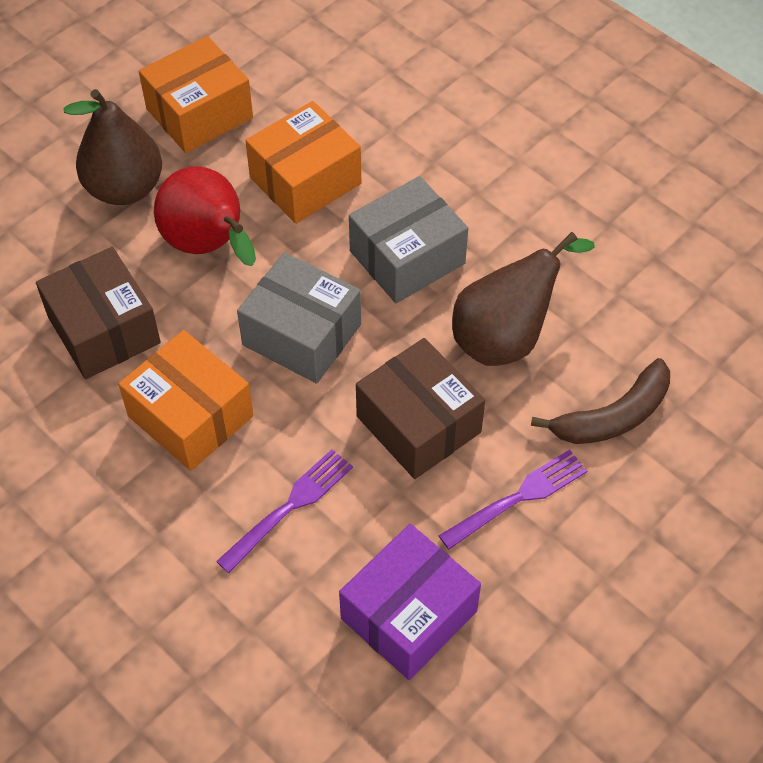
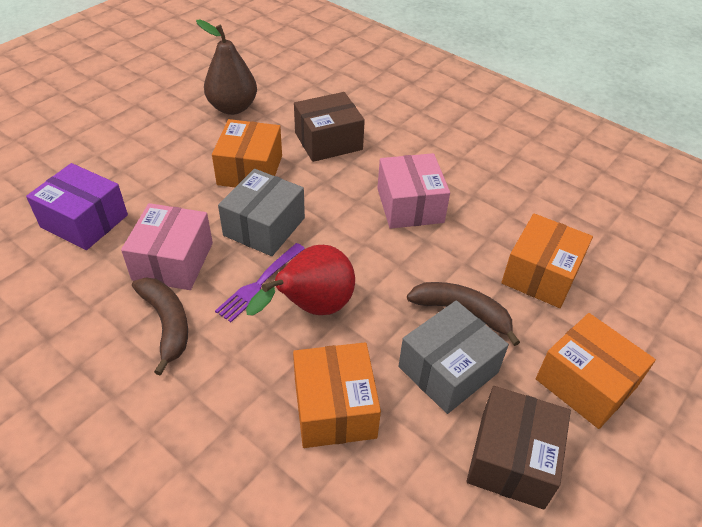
brown banana: 1 -> 2
brown pear: 2 -> 1
orange box: 3 -> 4
pink box: 0 -> 2
purple fork: 2 -> 1

